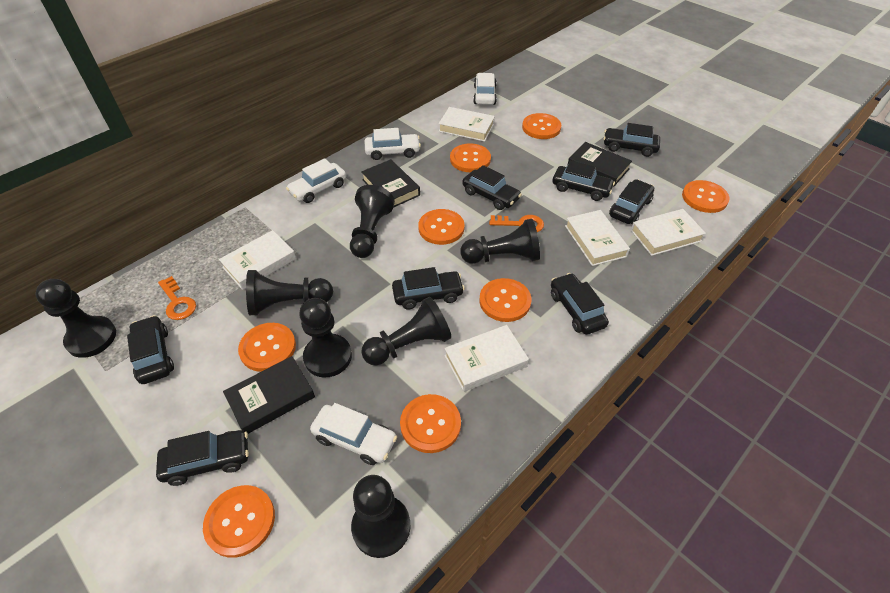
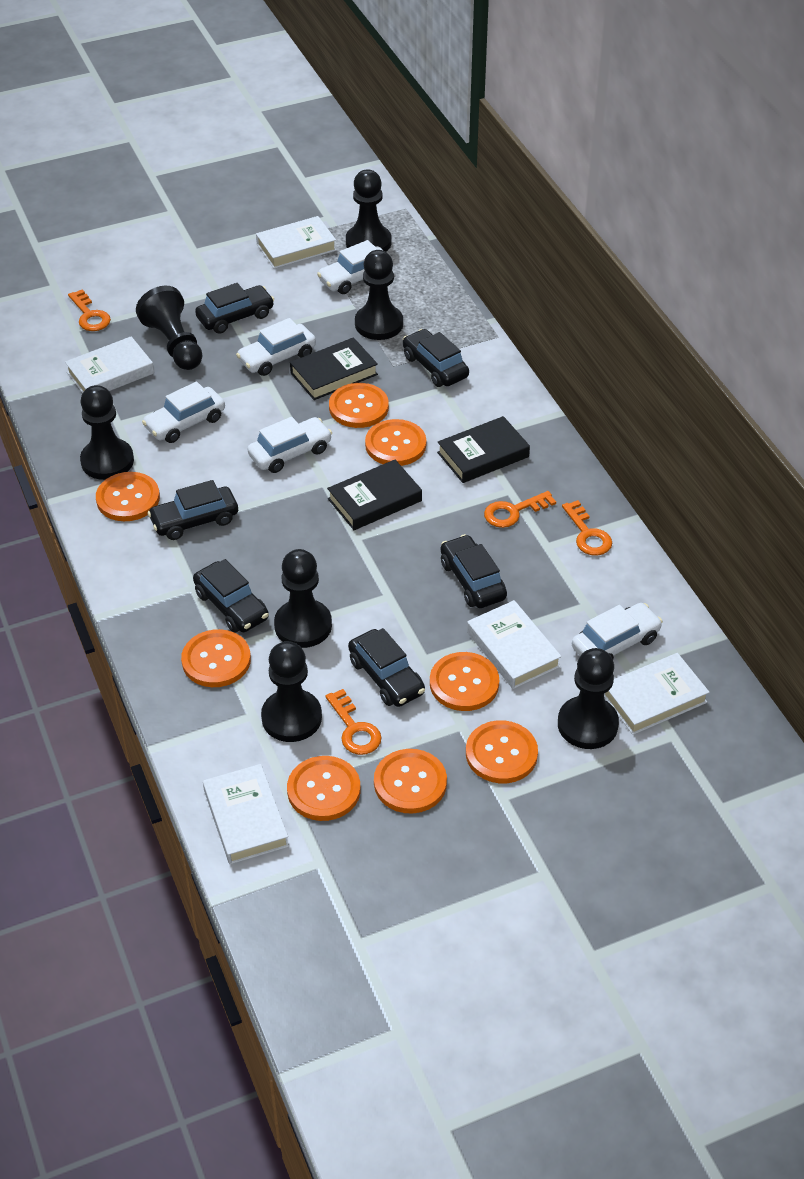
black car: 8 -> 6
orange key: 2 -> 4
white car: 4 -> 5

